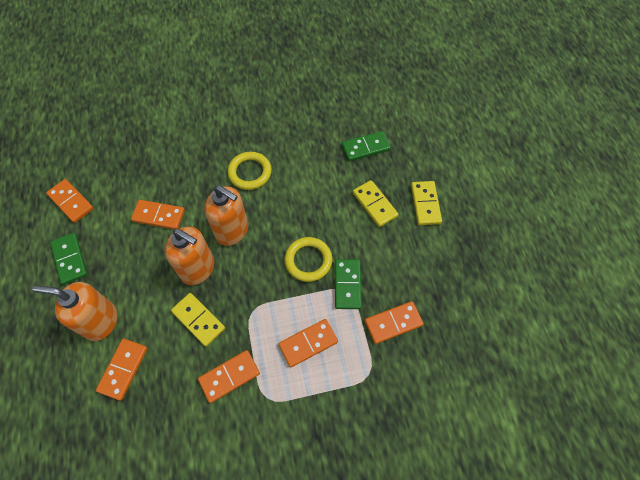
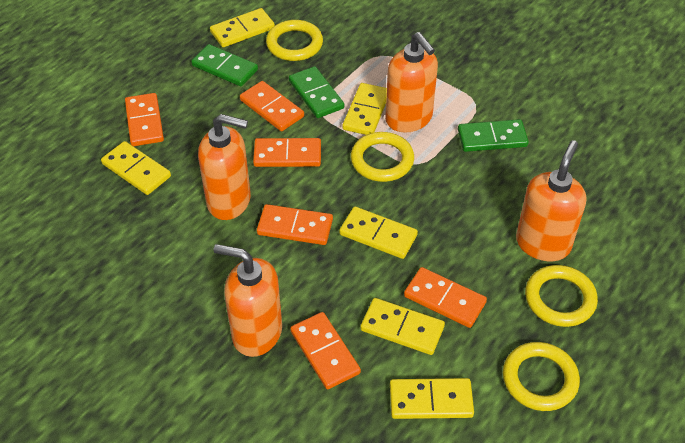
orange soap dispenser: 3 -> 4
yellow domino: 3 -> 6
yellow ring: 2 -> 4

